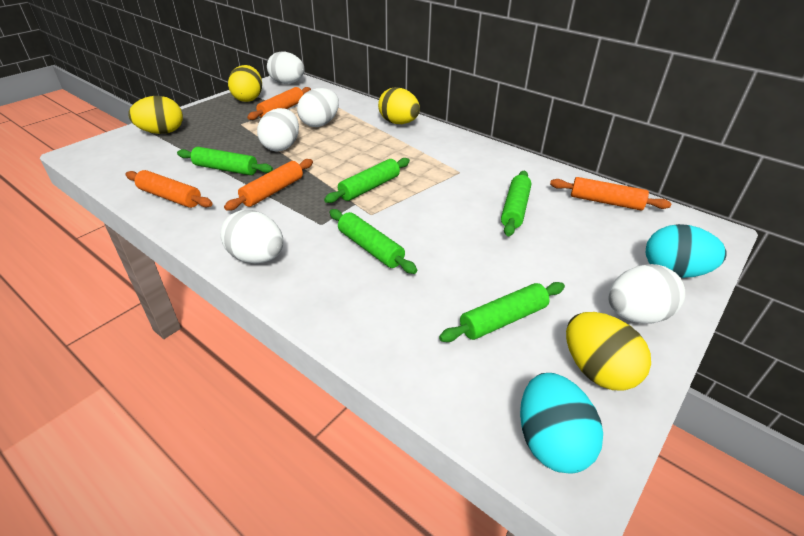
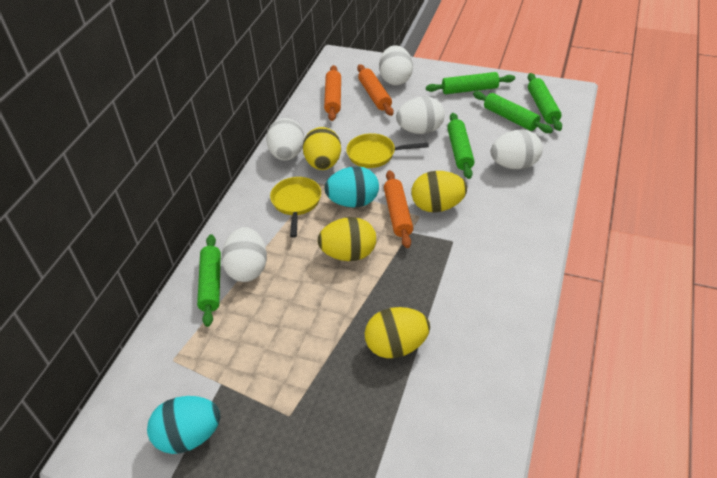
orange rolling pin: 4 -> 3
yellow pan: 0 -> 2

